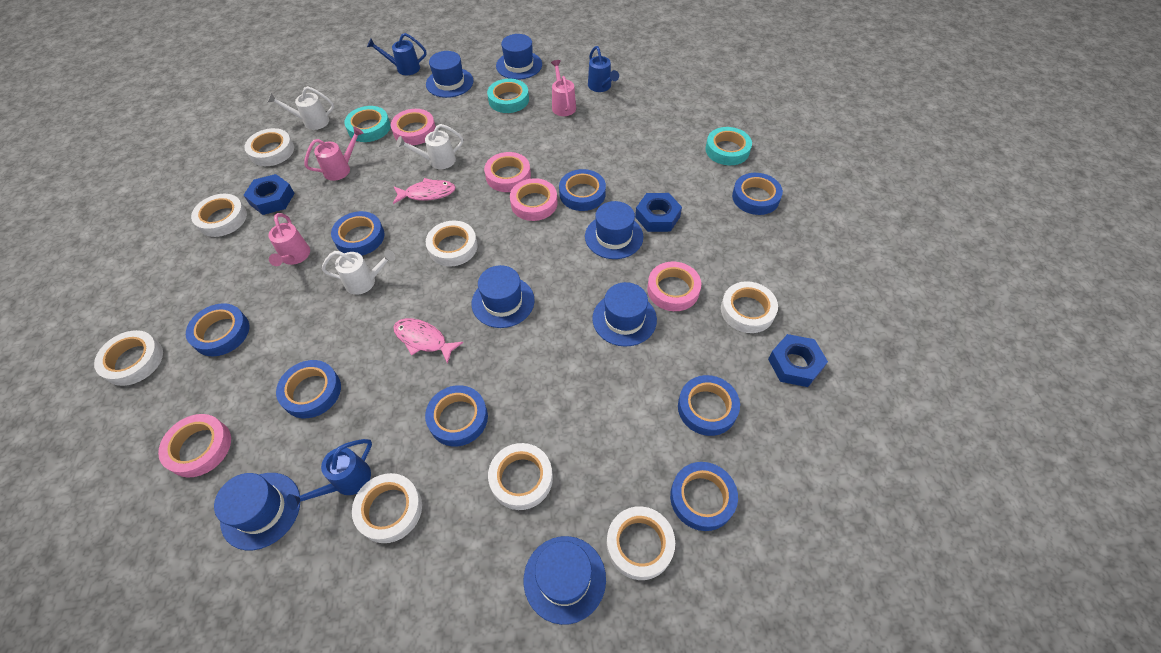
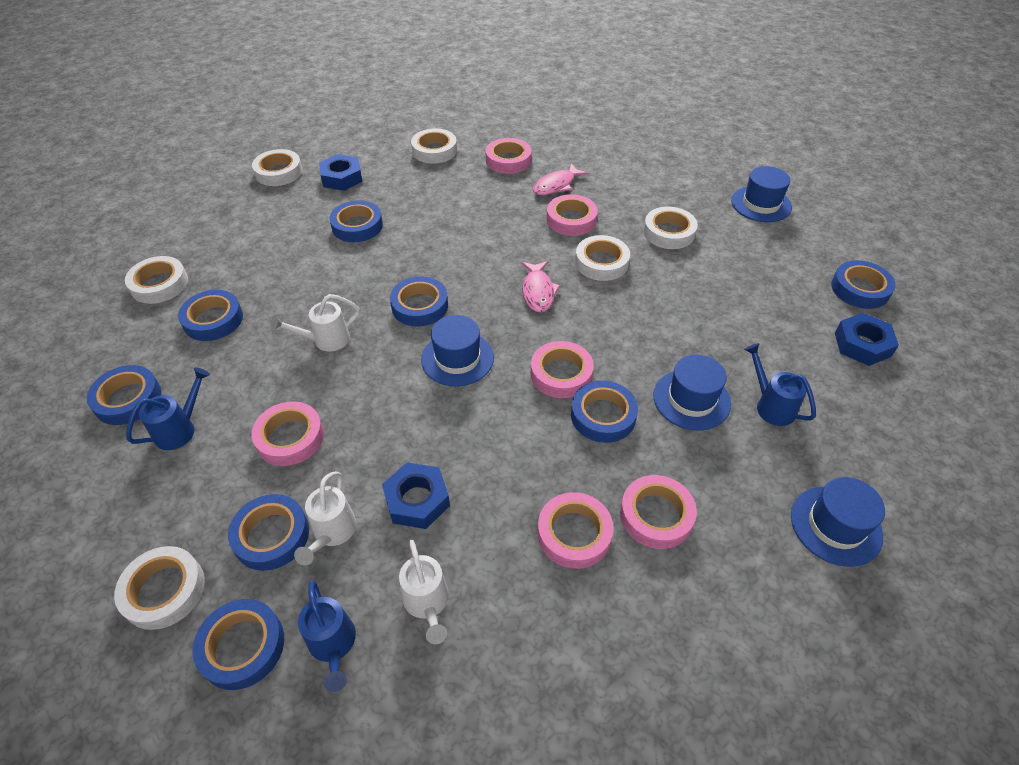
blue hat: 7 -> 4
pink tape: 5 -> 6
pink watering can: 3 -> 0
turquoise tape: 3 -> 0
white tape: 8 -> 6

